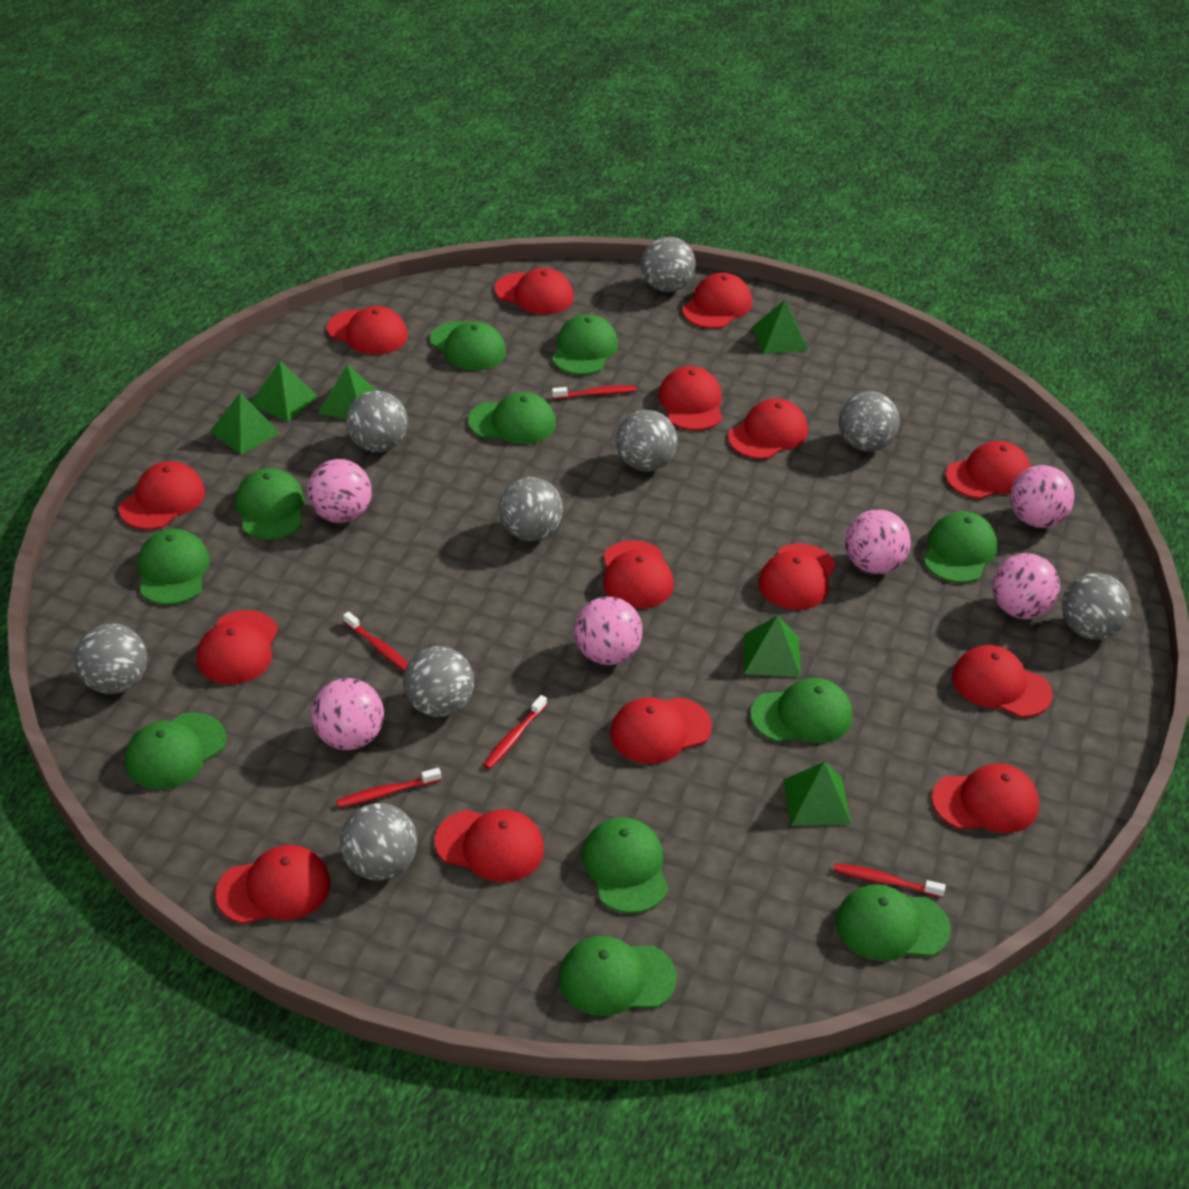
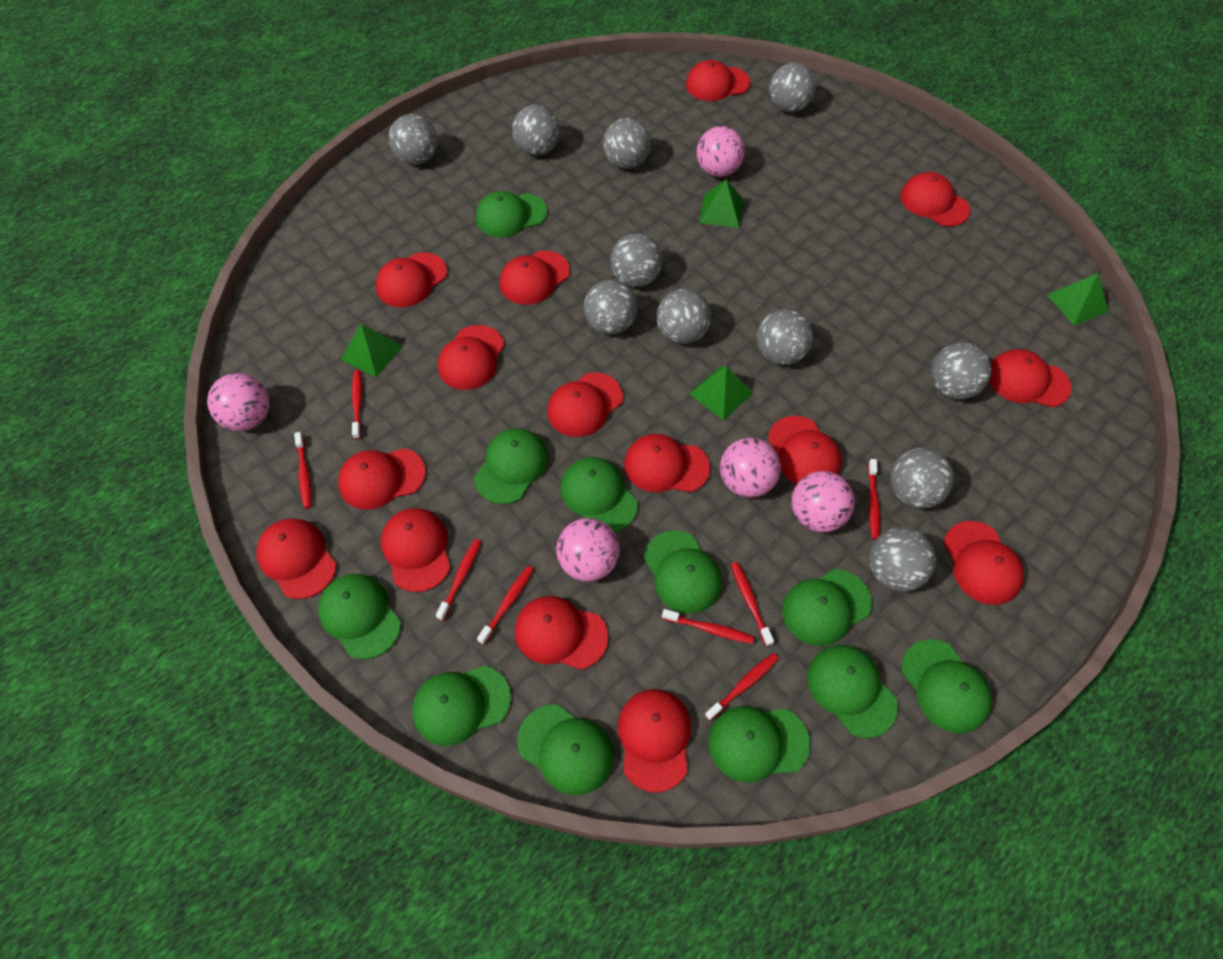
green pyramid: 6 -> 4
grey ball: 9 -> 11
pink ball: 6 -> 5
red toothbrush: 5 -> 8

